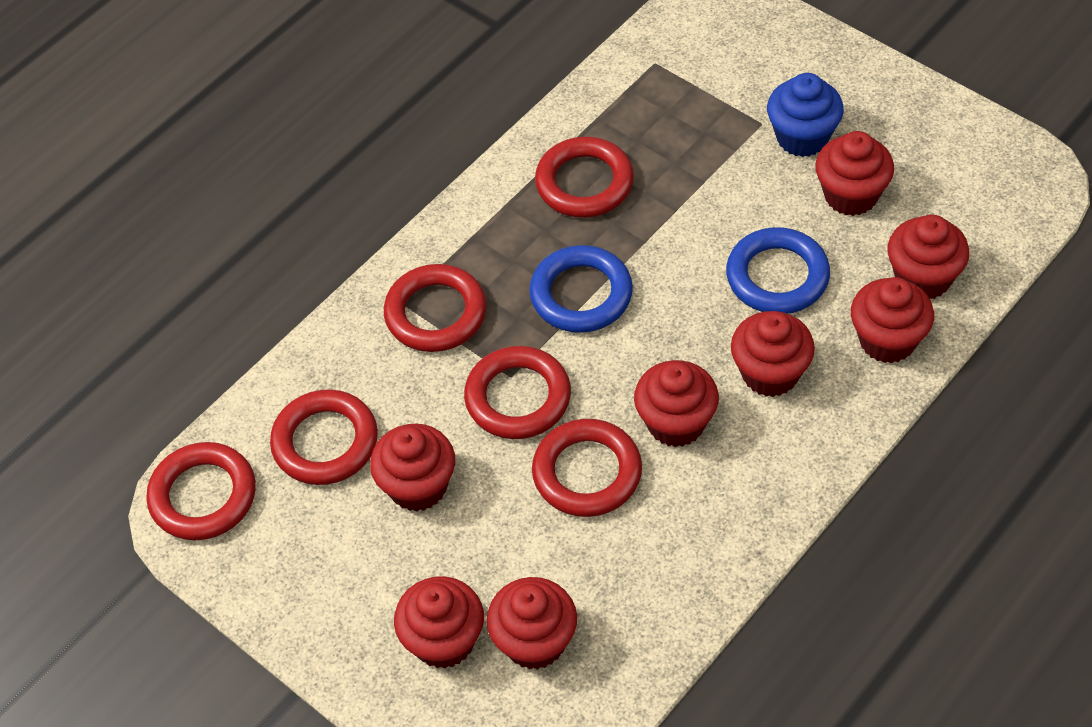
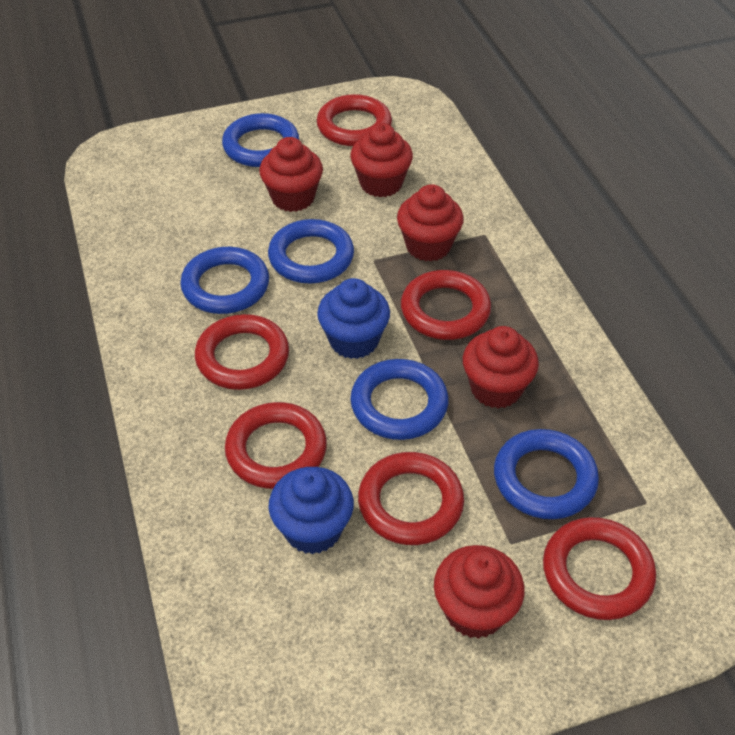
blue cupcake: 1 -> 2
blue ring: 2 -> 5
red cupcake: 8 -> 5

